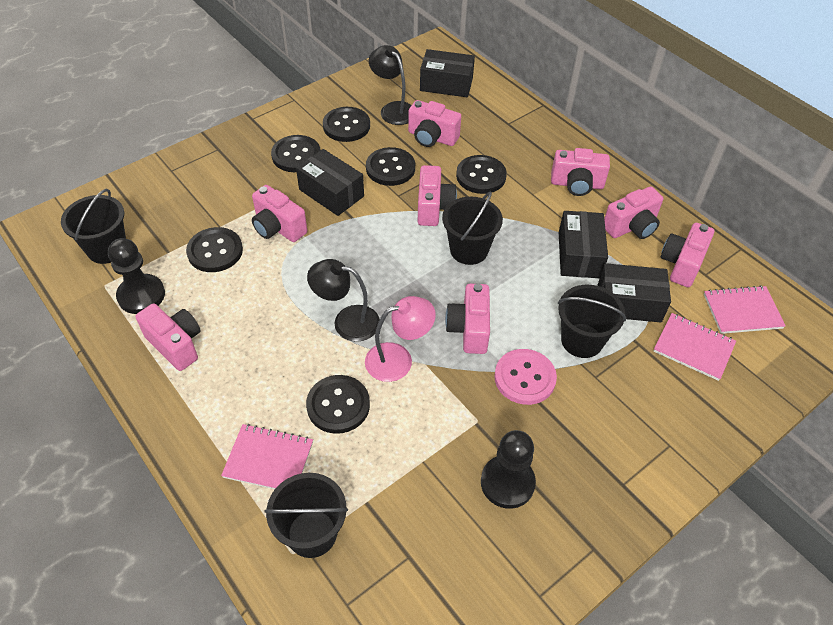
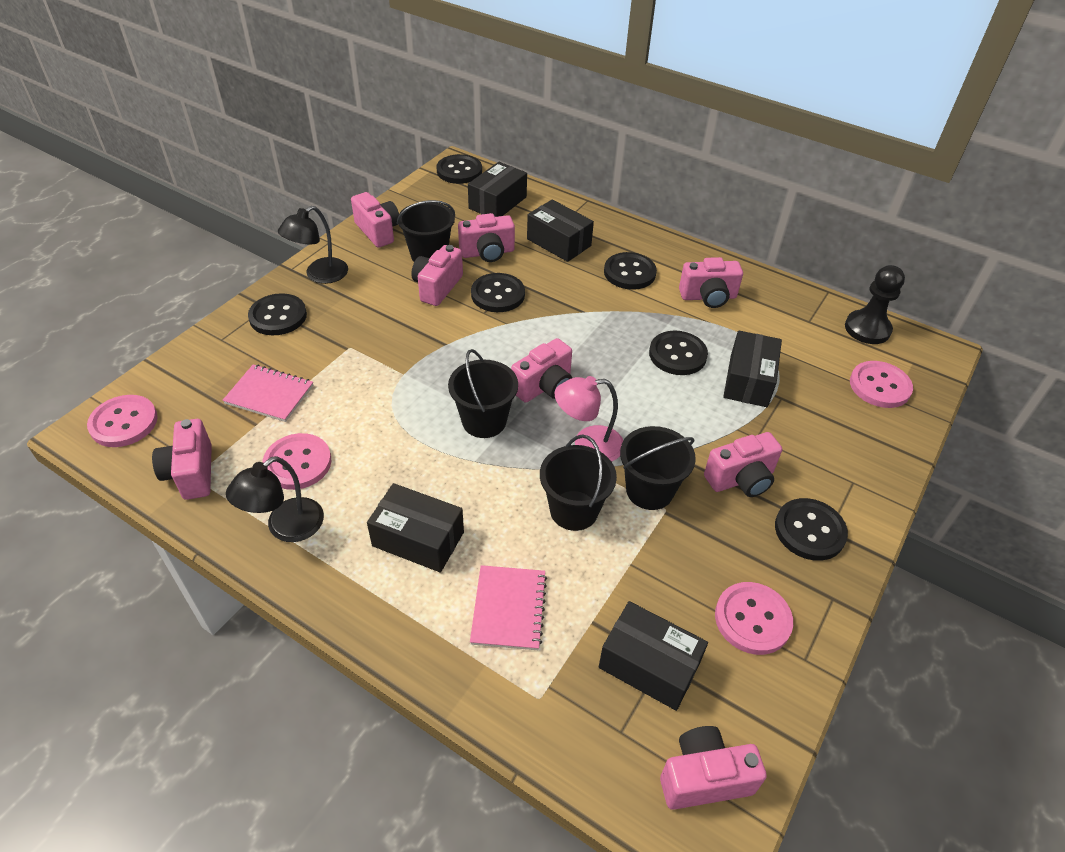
black box: 4 -> 5
black pawn: 2 -> 1
pink button: 1 -> 4
pink notebook: 3 -> 2

